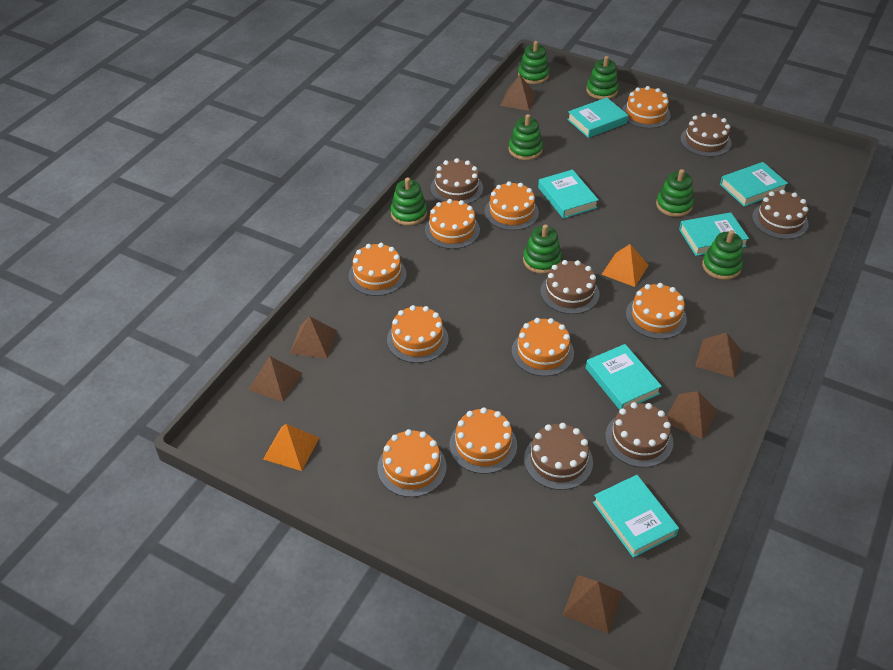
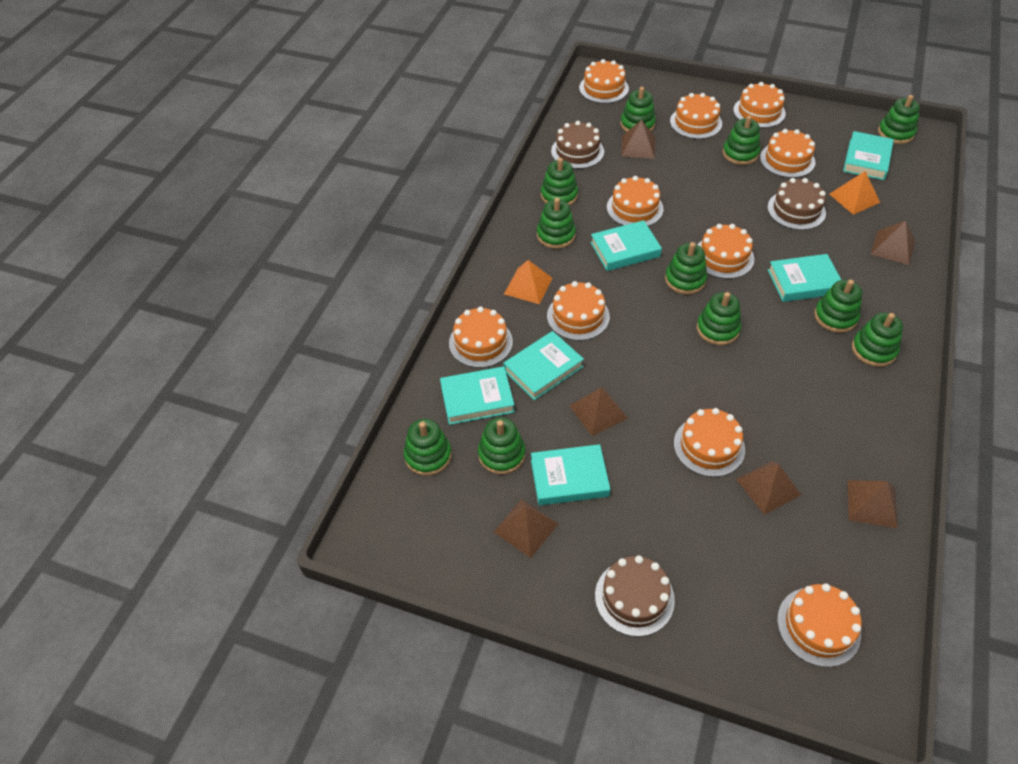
brown cake: 6 -> 3
green stacking toy: 7 -> 11
orange cake: 9 -> 10

